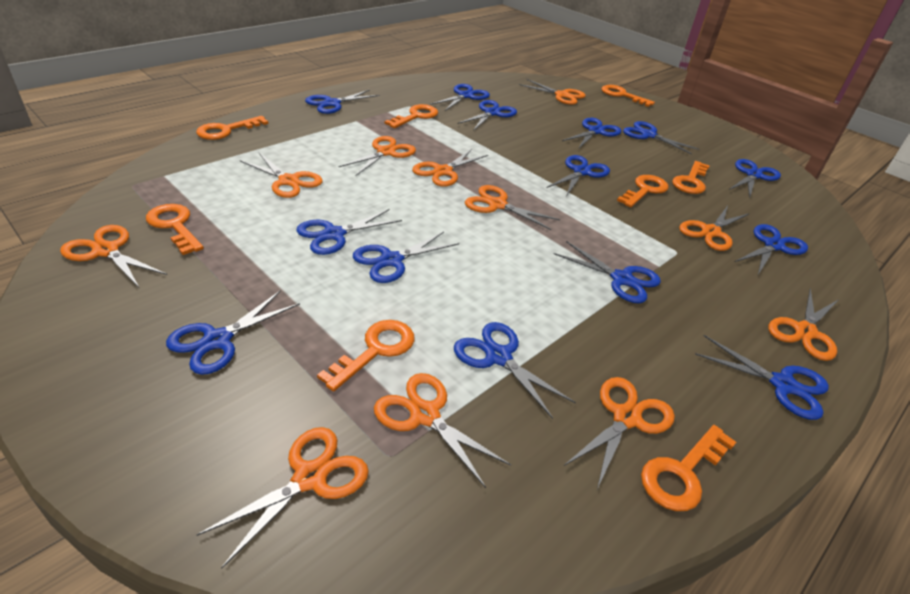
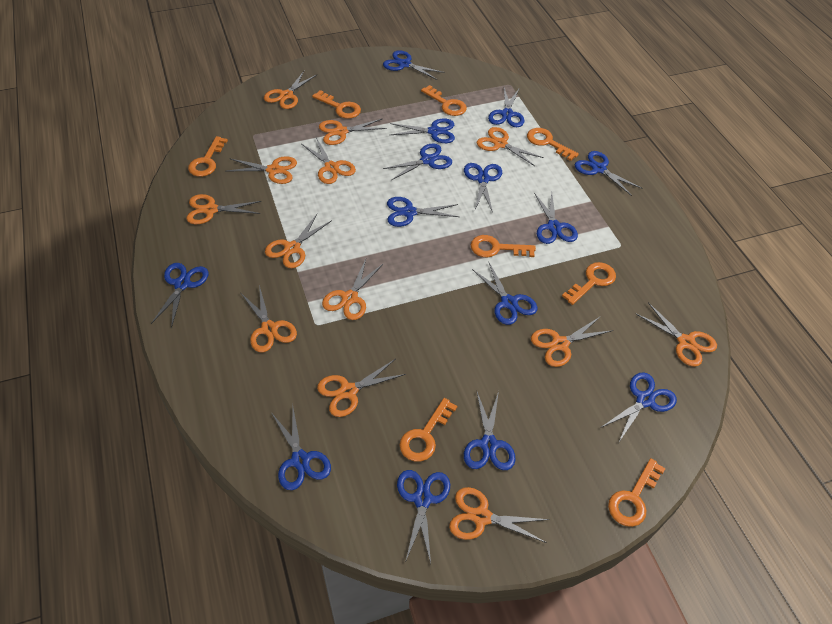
orange scissors: 11 -> 13

